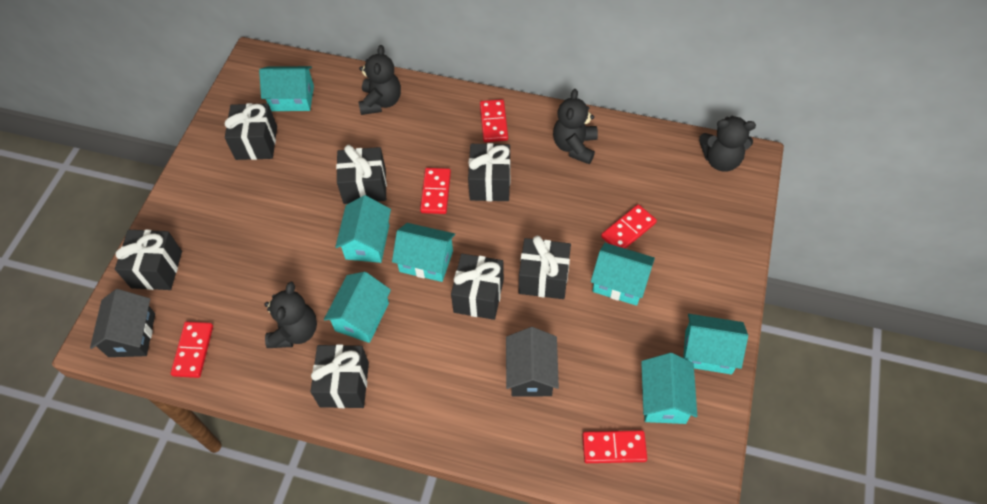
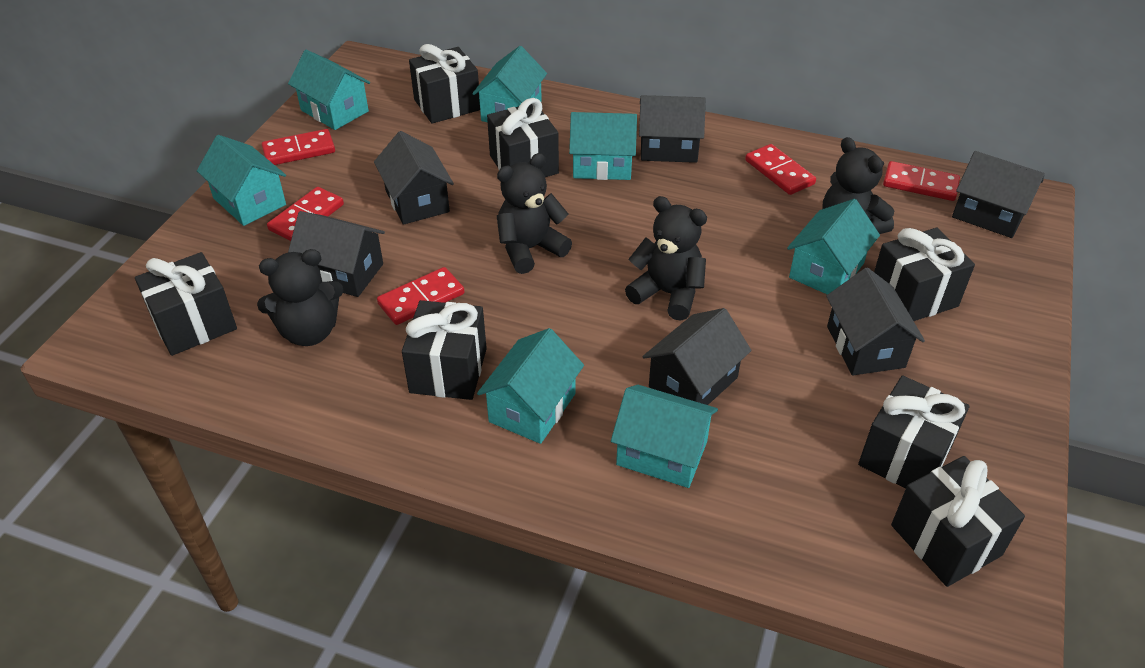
black house: 2 -> 6

